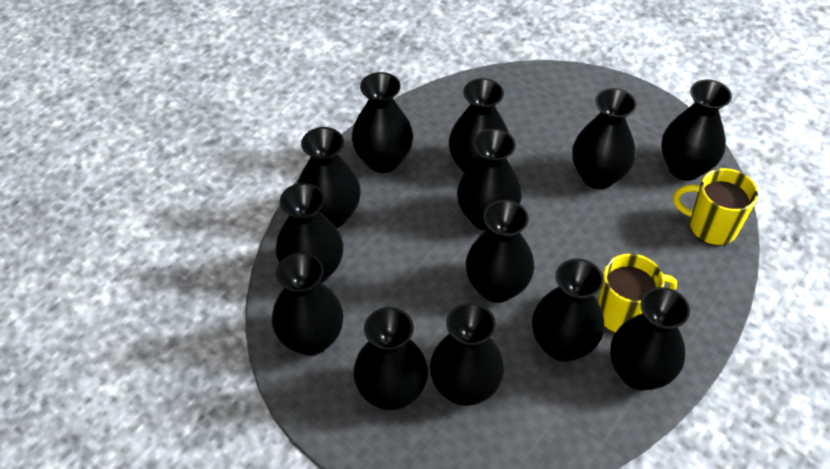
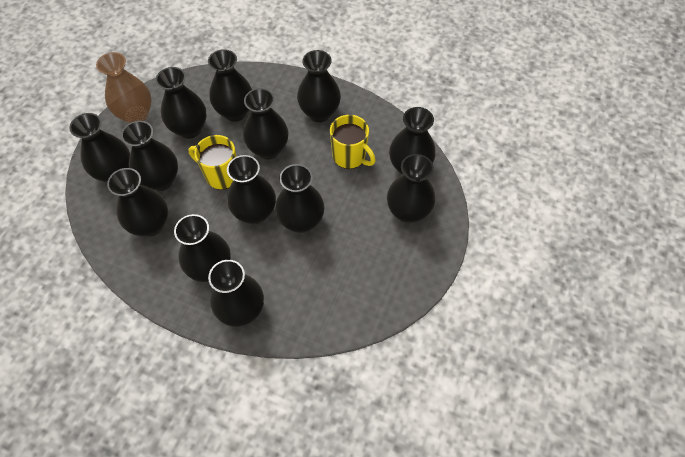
brown vase: 0 -> 1

